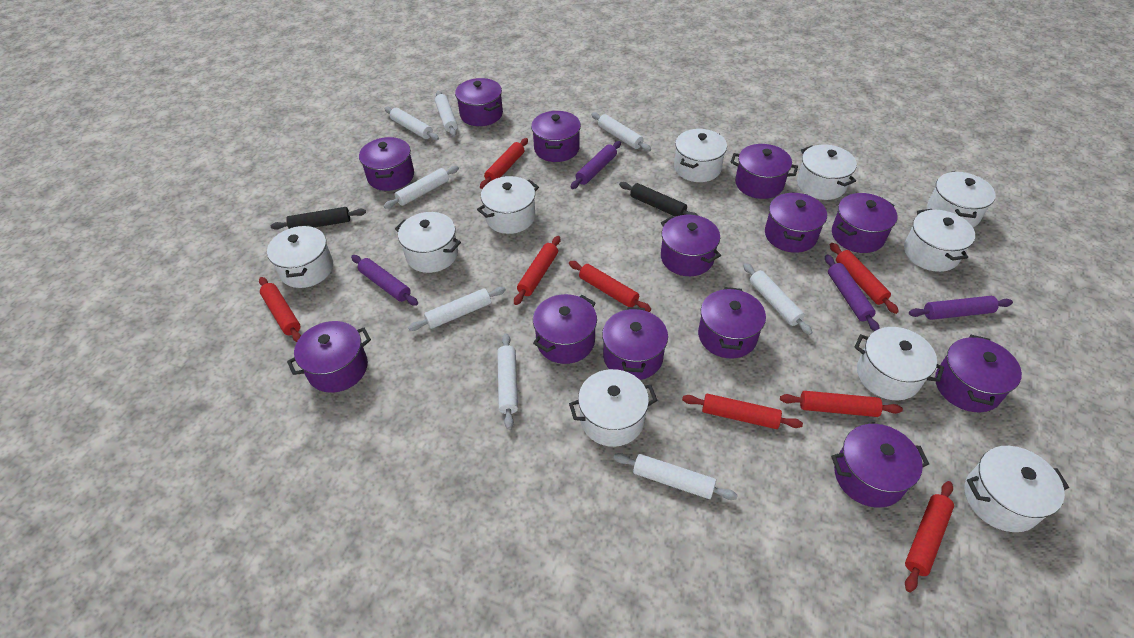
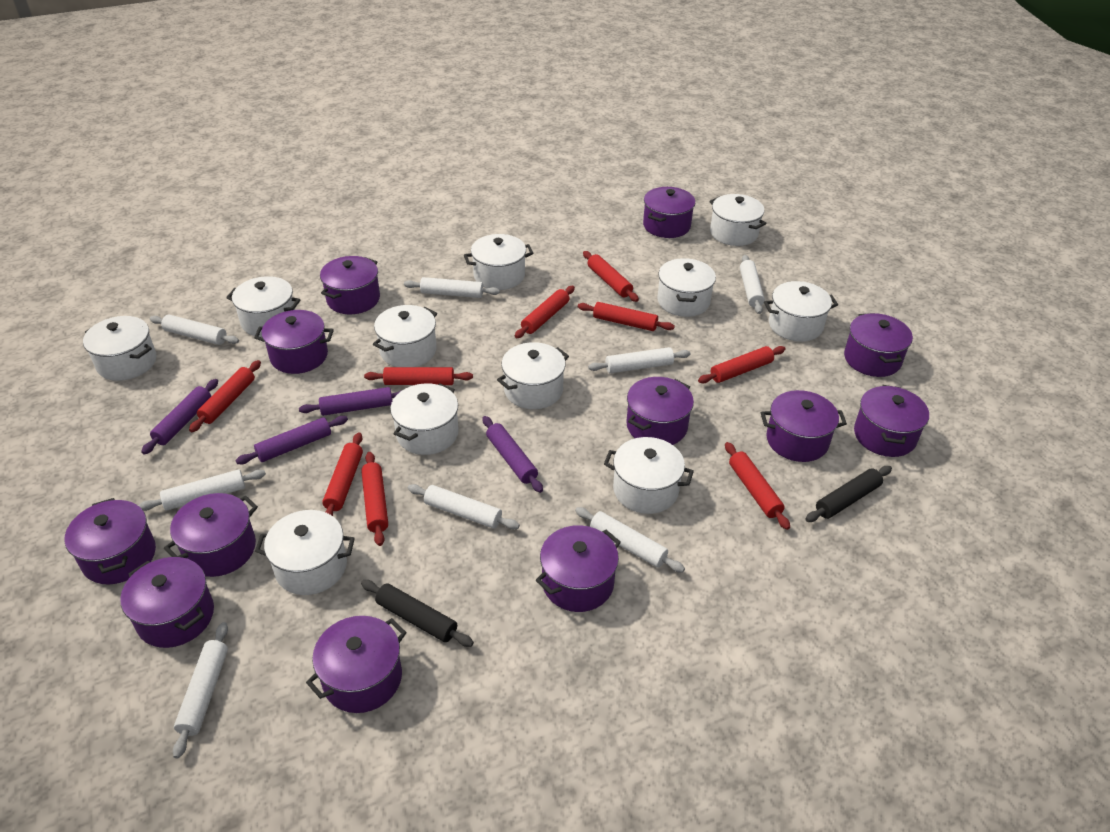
purple pot: 13 -> 12
red rolling pin: 8 -> 9
white pot: 10 -> 11

